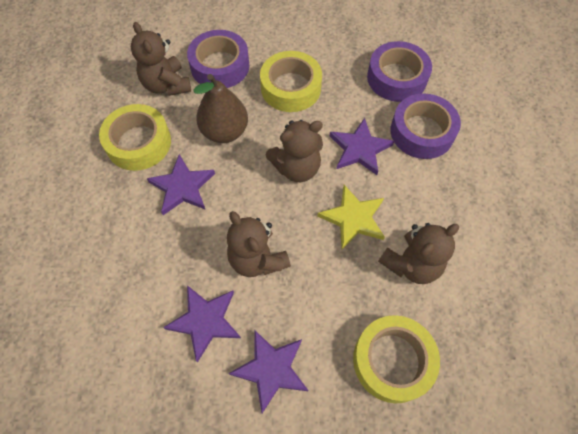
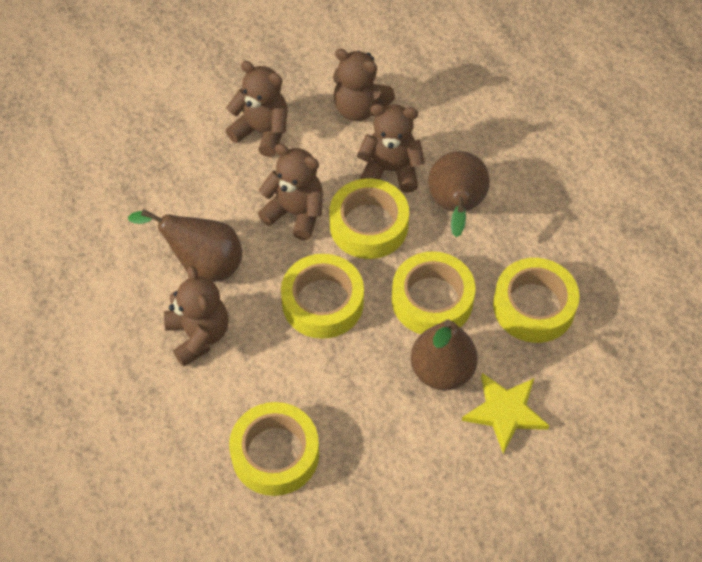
brown pear: 1 -> 3
brown teddy bear: 4 -> 5
purple star: 4 -> 0
purple tape: 3 -> 0
yellow tape: 3 -> 5

